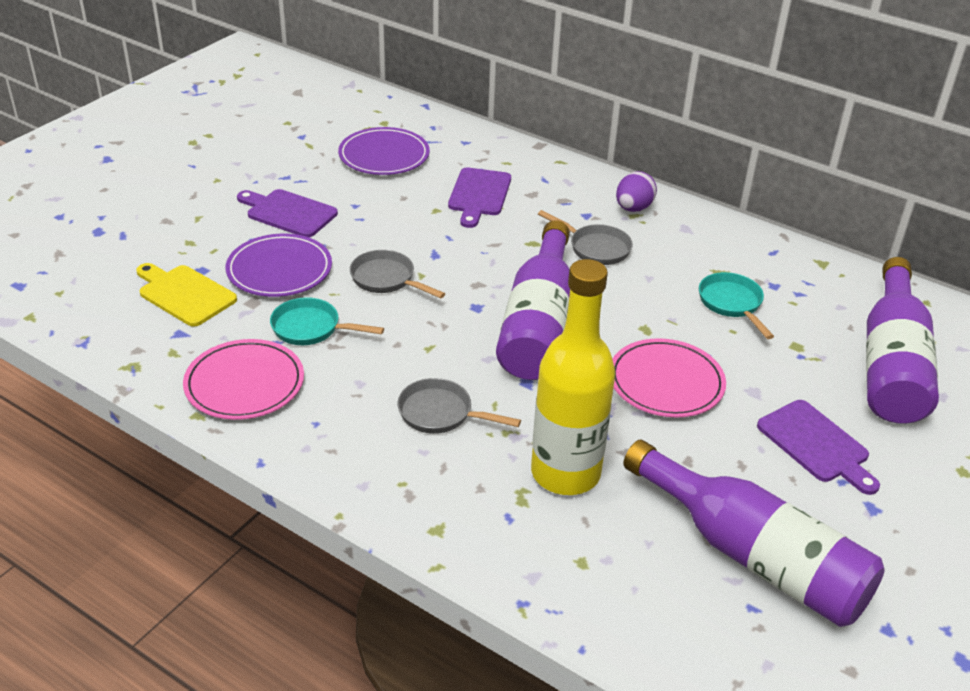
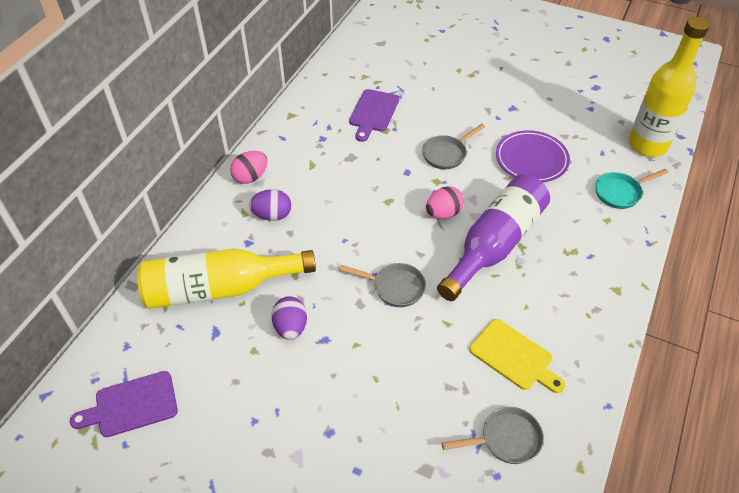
pink egg: 0 -> 2
pink plate: 2 -> 0
purple bottle: 3 -> 1
purple cutting board: 3 -> 2
purple egg: 1 -> 2
purple plate: 2 -> 1
turquoise pan: 2 -> 1
yellow bottle: 1 -> 2

